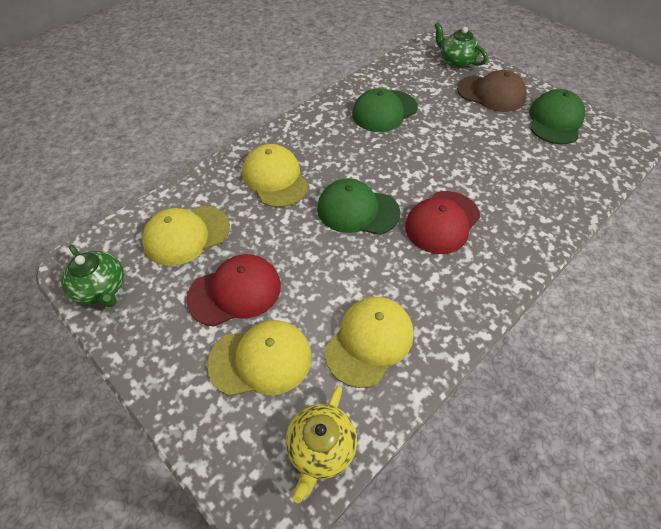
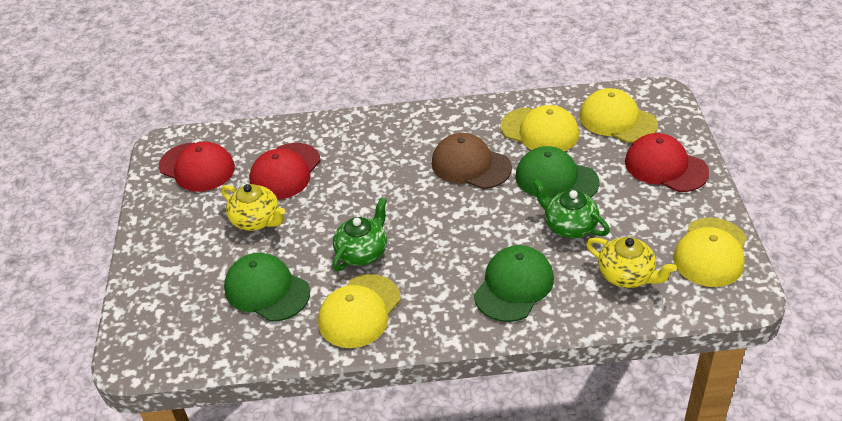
red cap: 2 -> 3
yellow teapot: 1 -> 2

